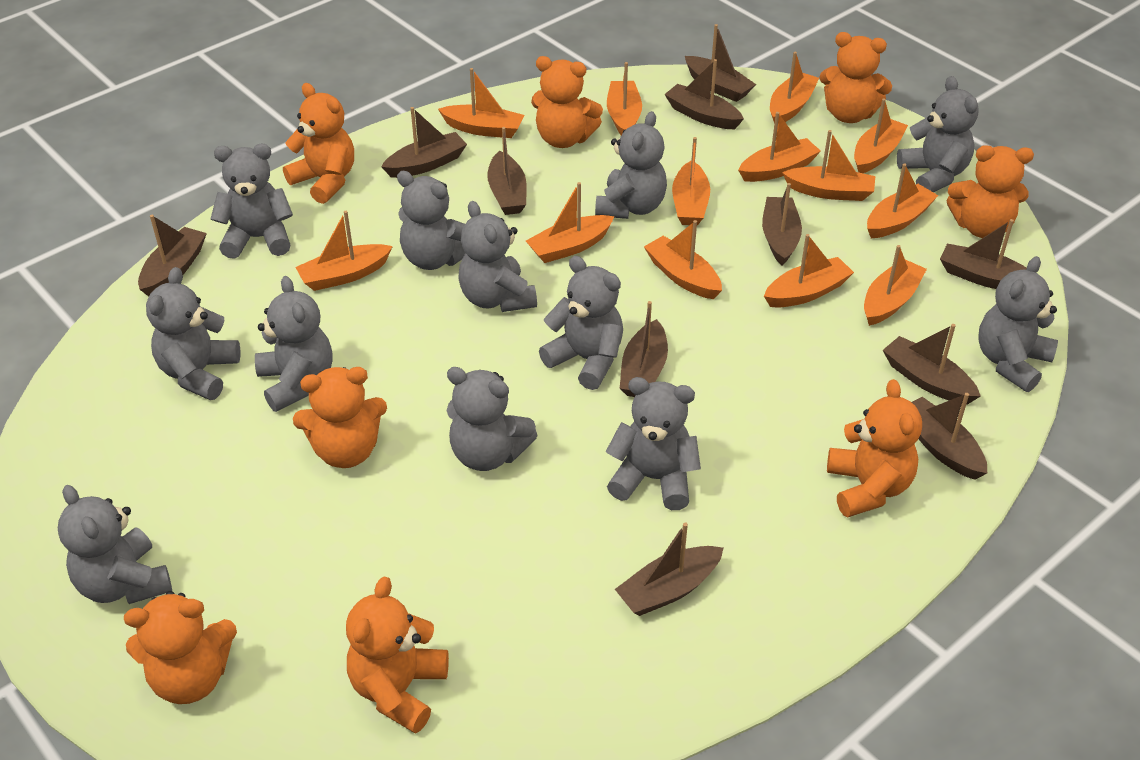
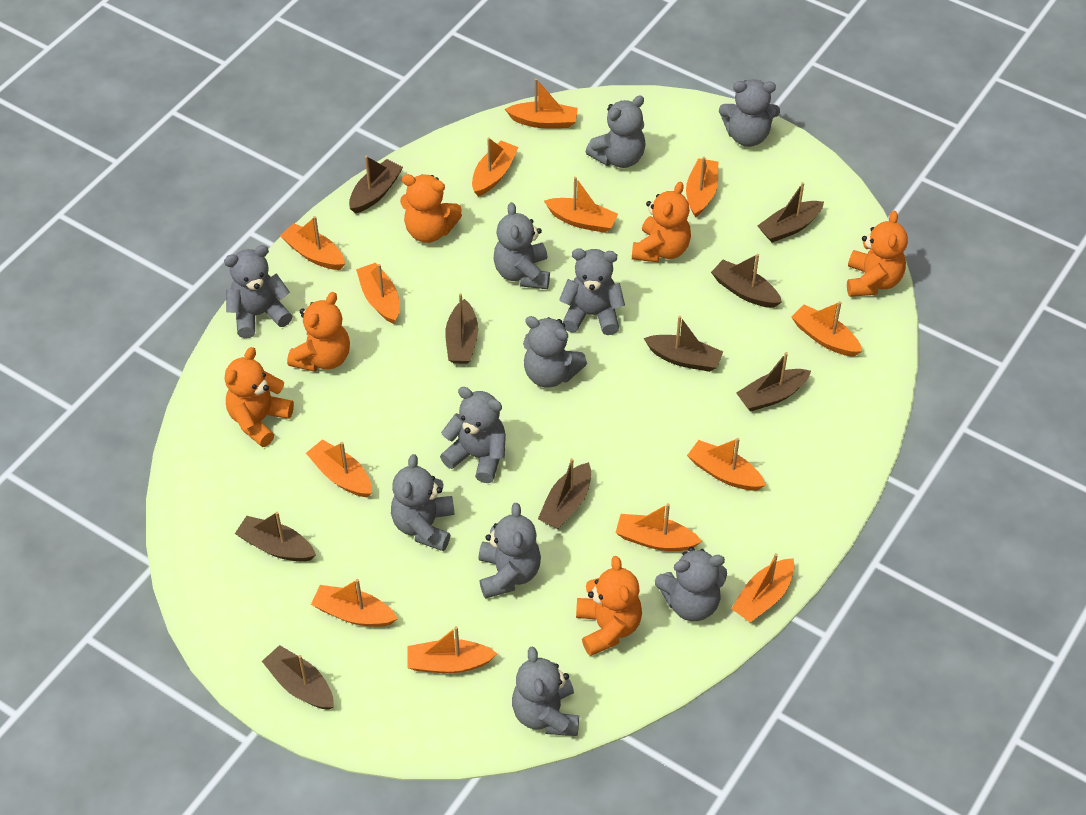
brown boat: 11 -> 9
grey teddy bear: 12 -> 11
orange teddy bear: 8 -> 6

